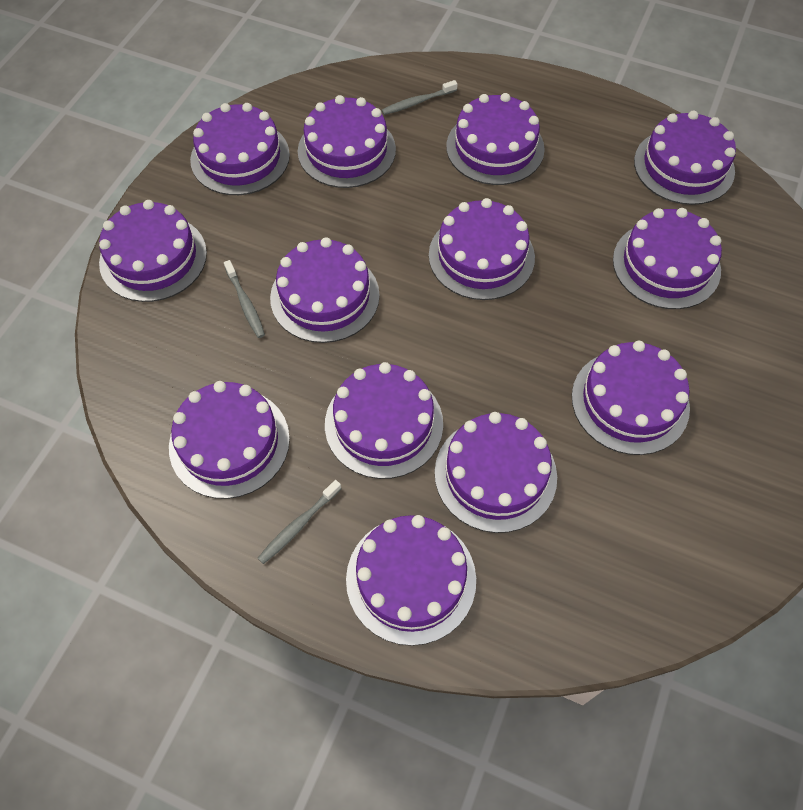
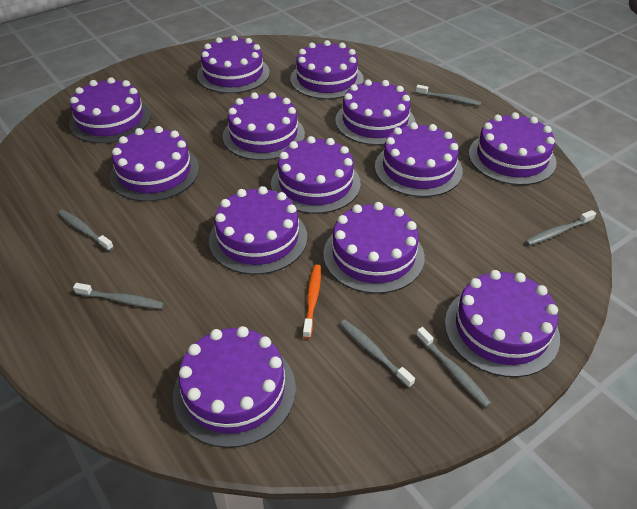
grey toothbrush: 3 -> 6
orange toothbrush: 0 -> 1

